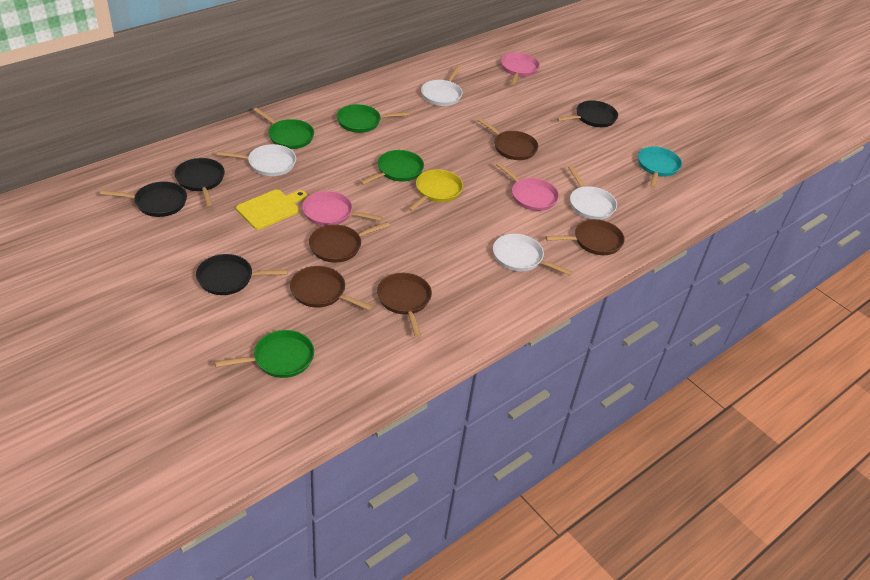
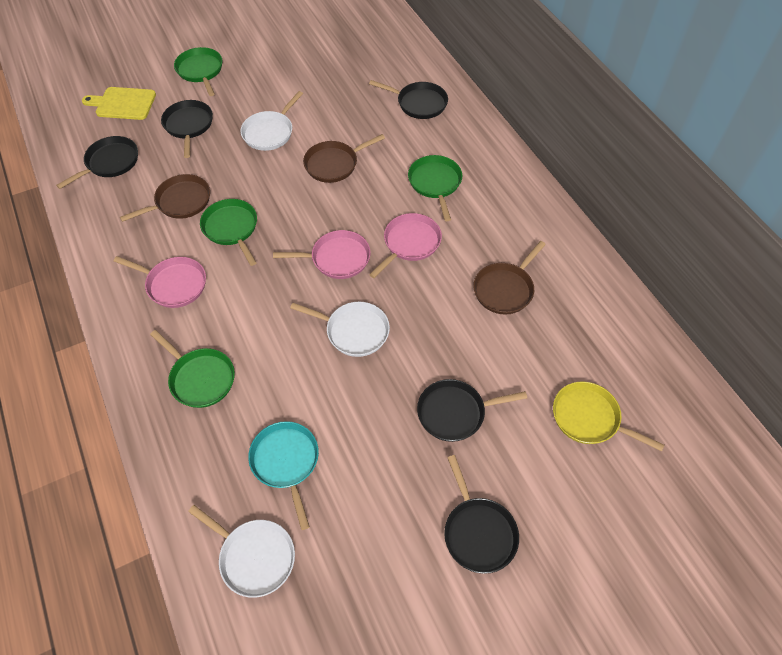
black pan: 4 -> 5
brown pan: 5 -> 3
white pan: 4 -> 3

